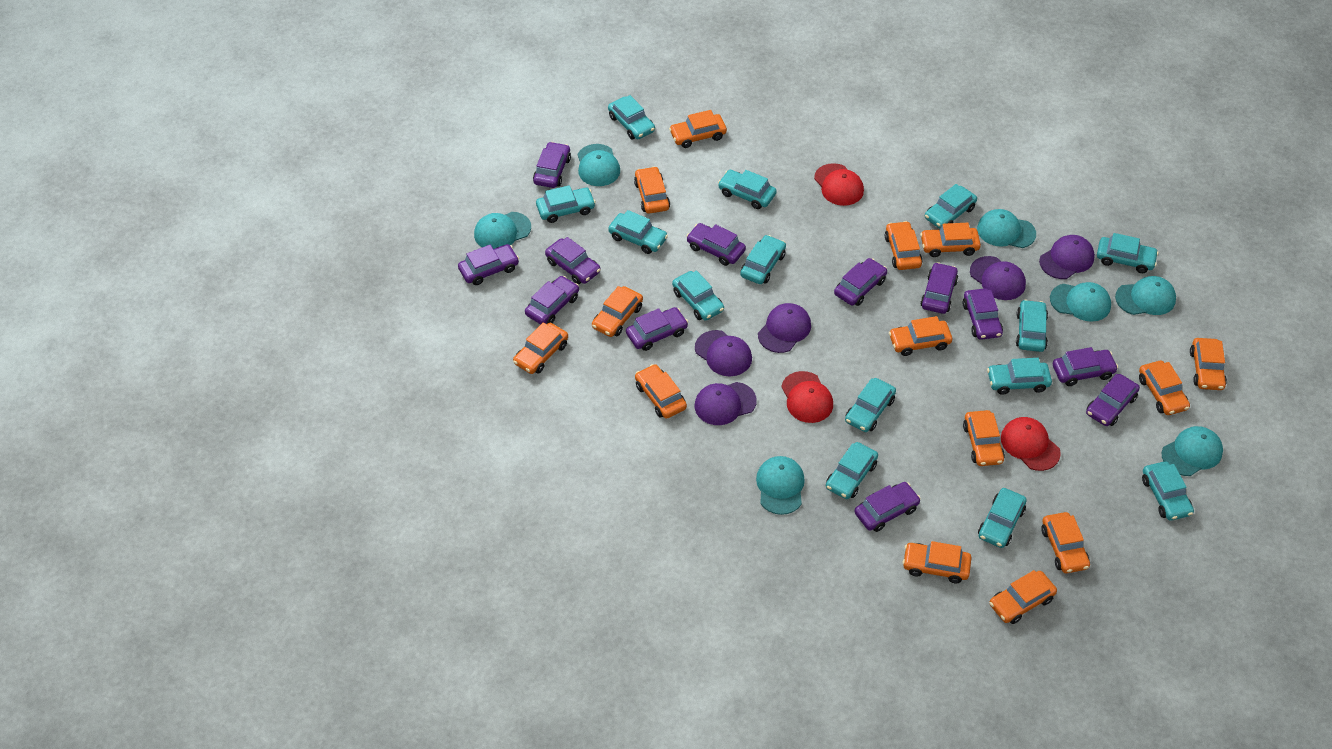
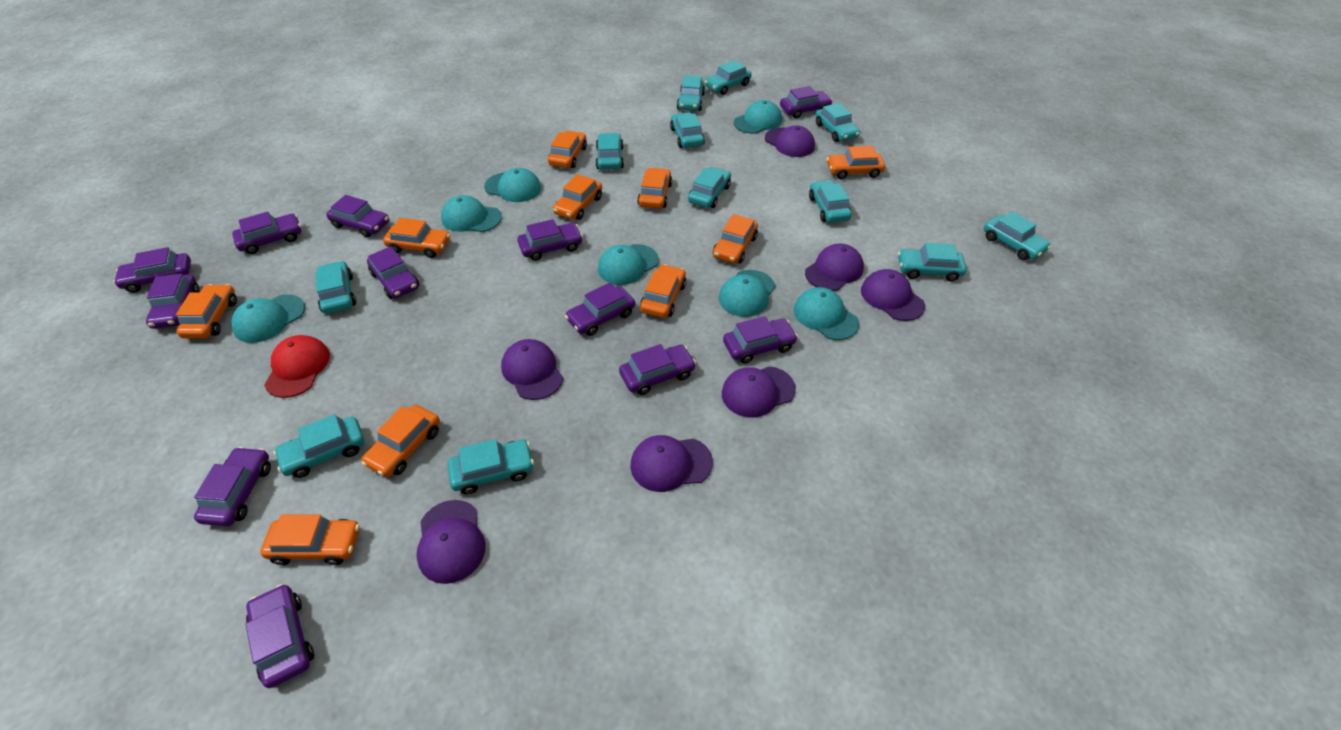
orange car: 14 -> 10
purple cap: 5 -> 7
red cap: 3 -> 1
turquoise car: 14 -> 12

